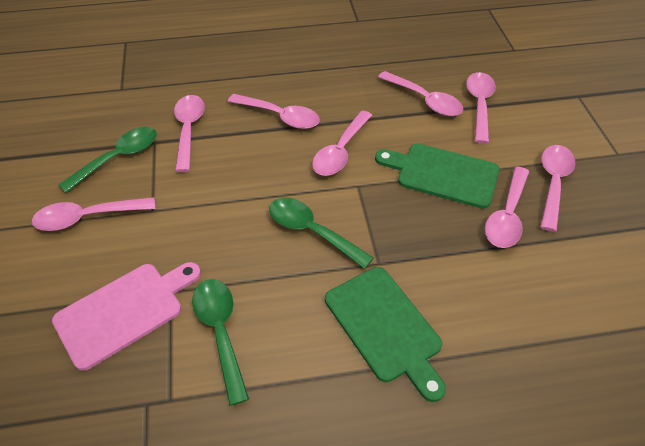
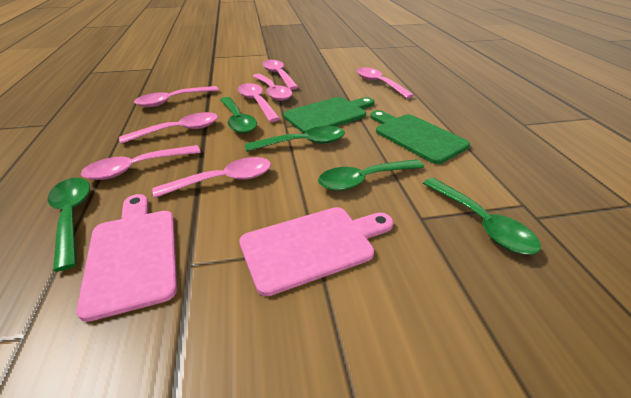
green spoon: 3 -> 5
pink cutting board: 1 -> 2

